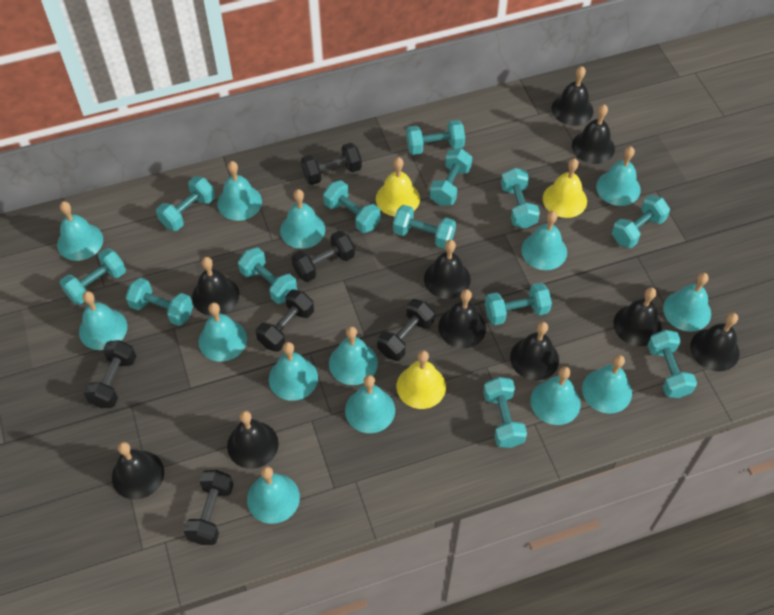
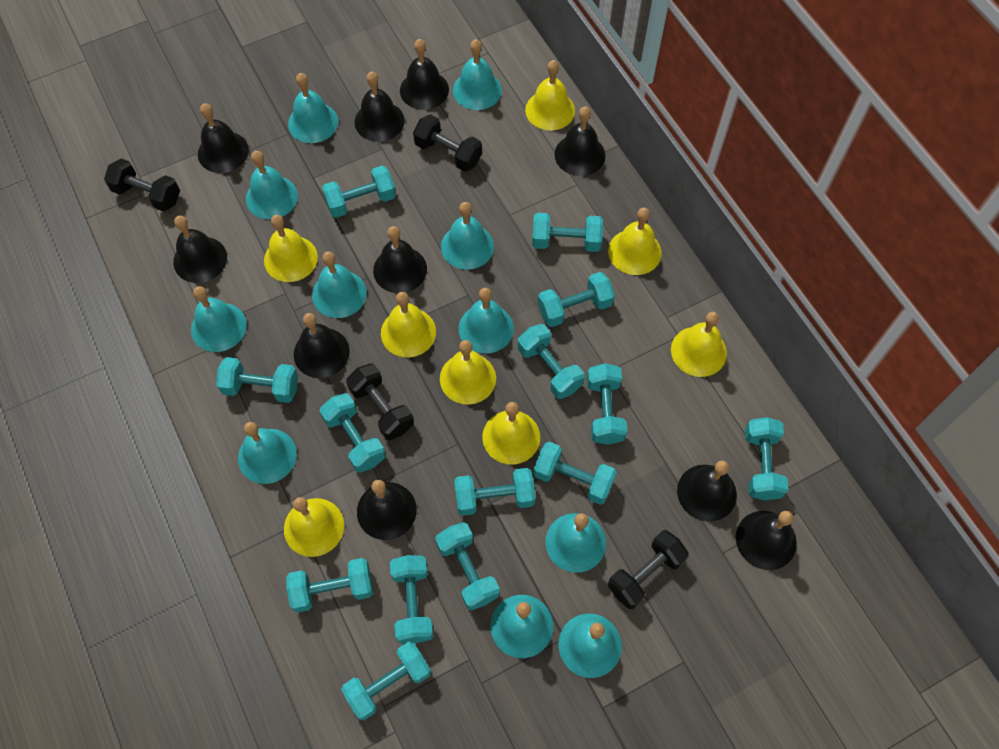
black dumbbell: 6 -> 4
turquoise bell: 14 -> 11
turquoise dumbbell: 13 -> 14
yellow bell: 3 -> 8

